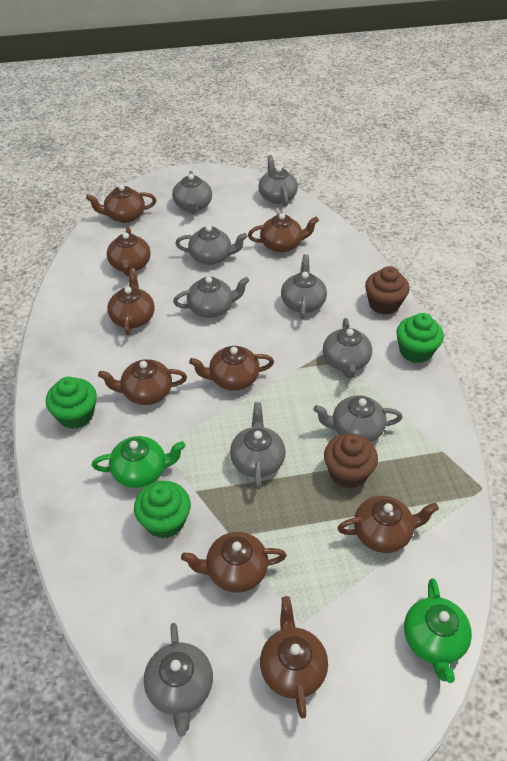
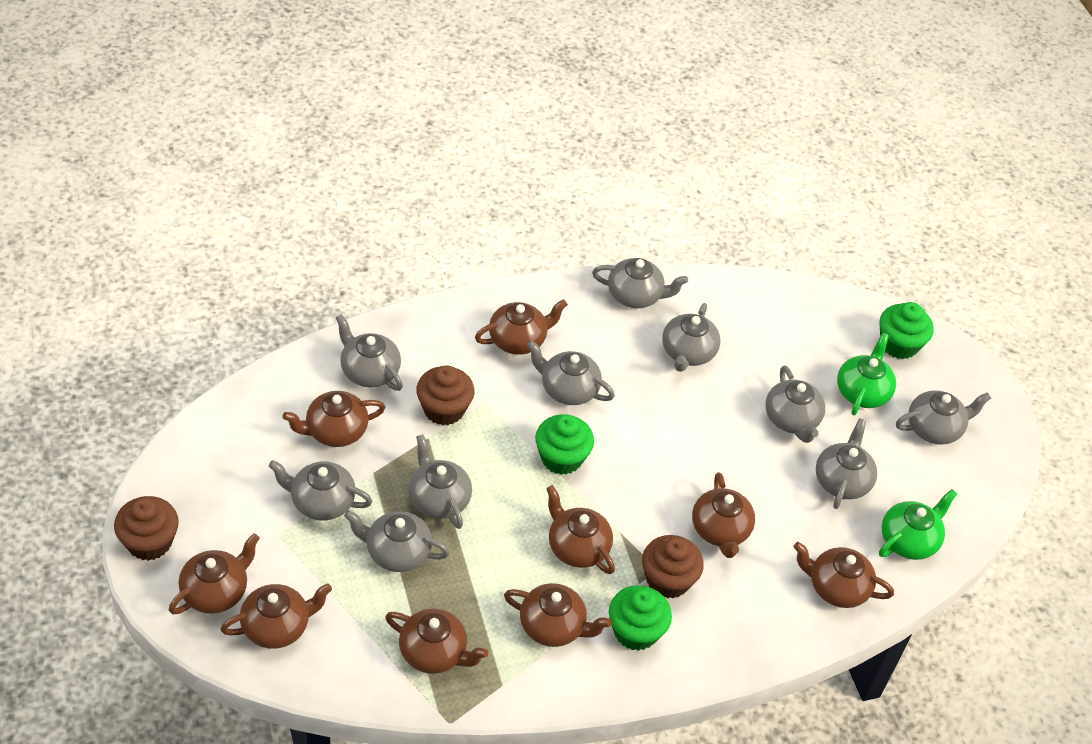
brown cupcake: 2 -> 3
grey teapot: 9 -> 10

